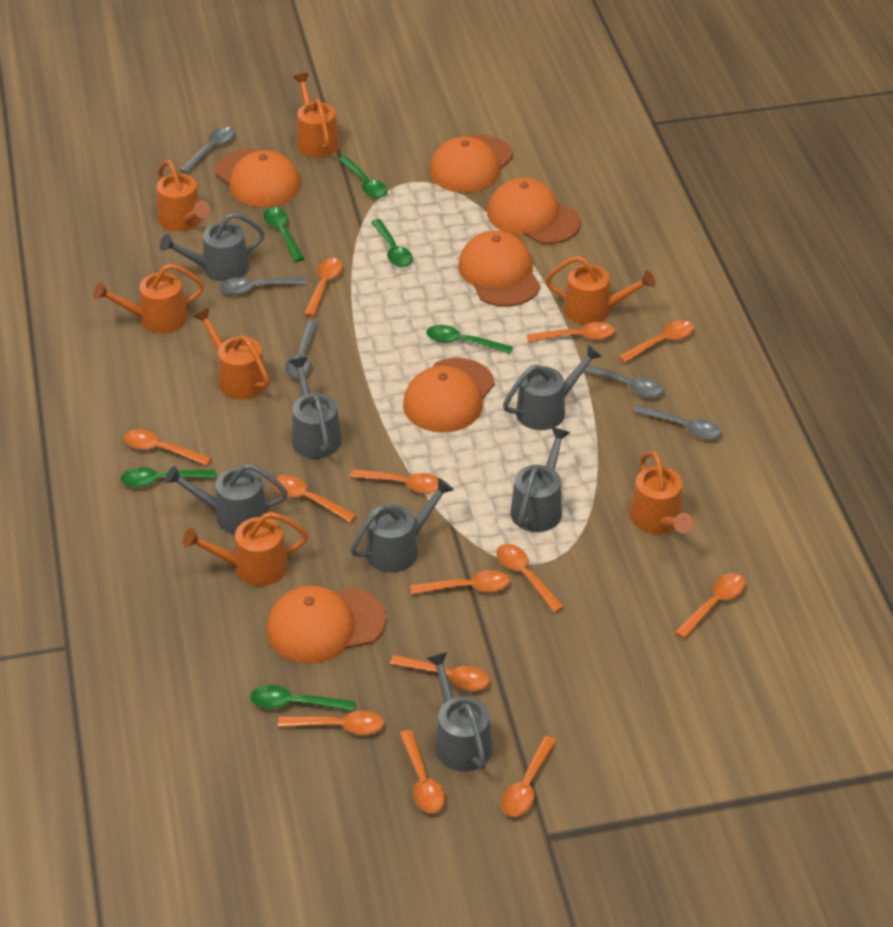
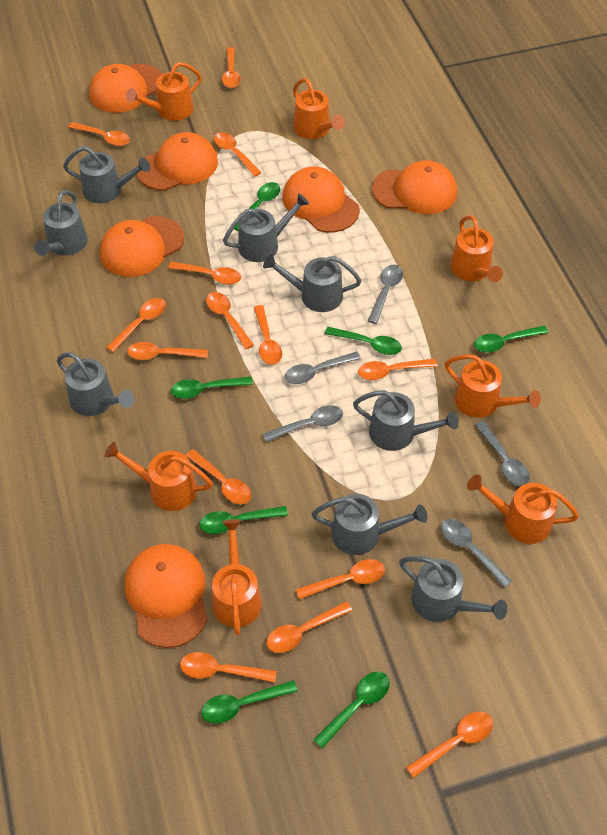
green spoon: 6 -> 7
grey watering can: 7 -> 8
orange spoon: 13 -> 14

